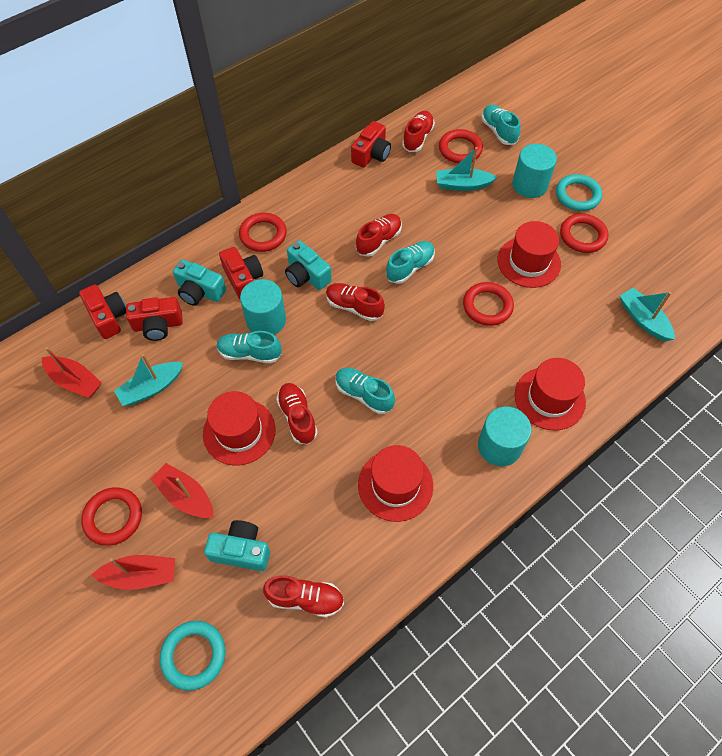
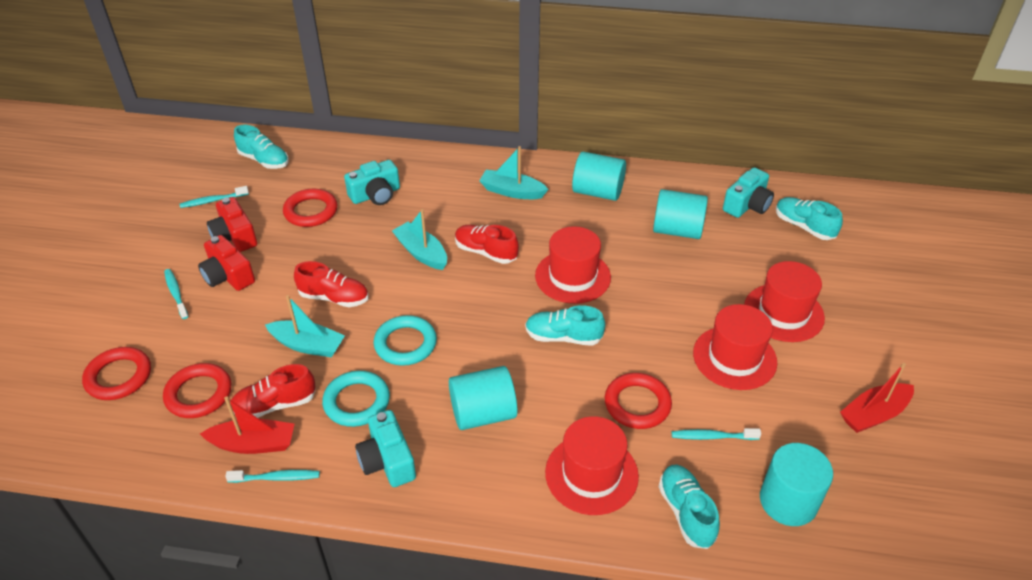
red boat: 3 -> 2
red camera: 4 -> 2
red ring: 5 -> 4
red shoe: 5 -> 3
turquoise cylinder: 3 -> 4
turquoise toothbrush: 0 -> 4

